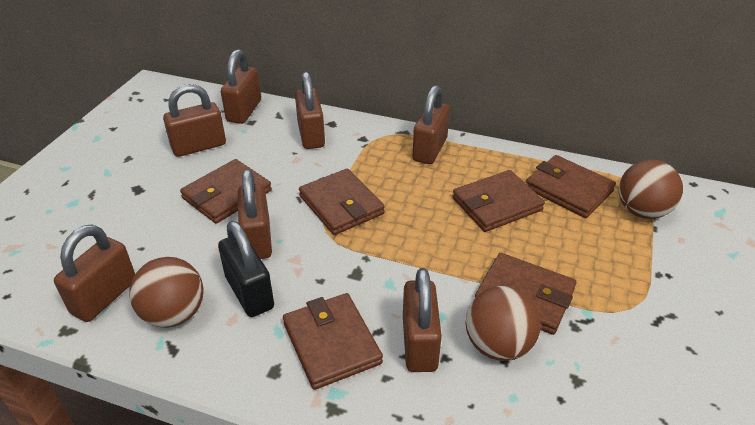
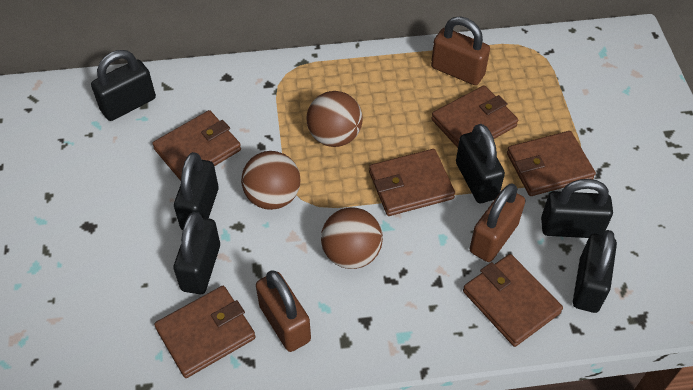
black padlock: 1 -> 6
brown padlock: 7 -> 3

